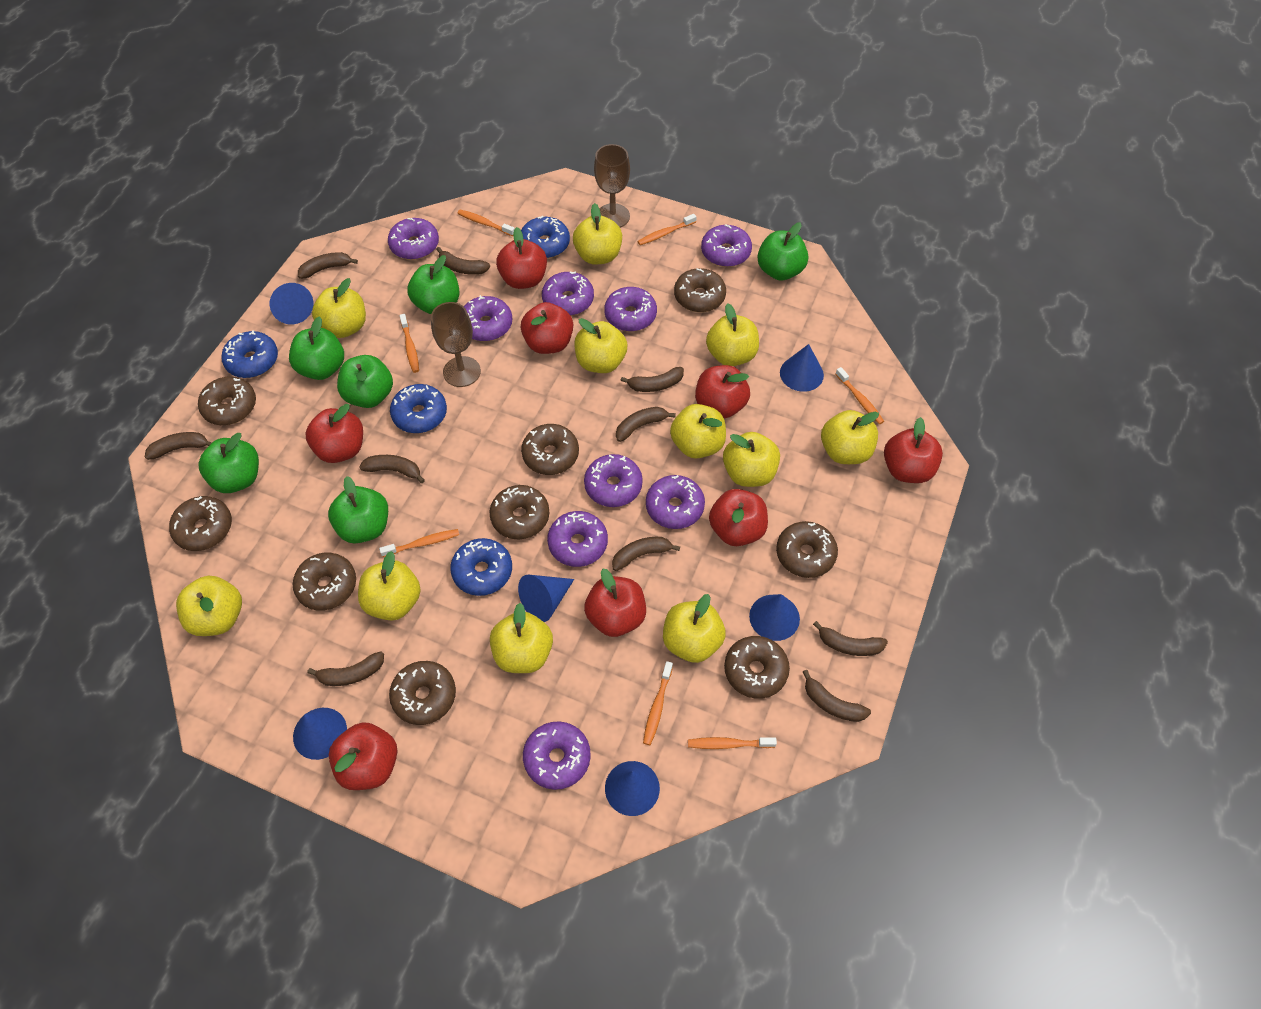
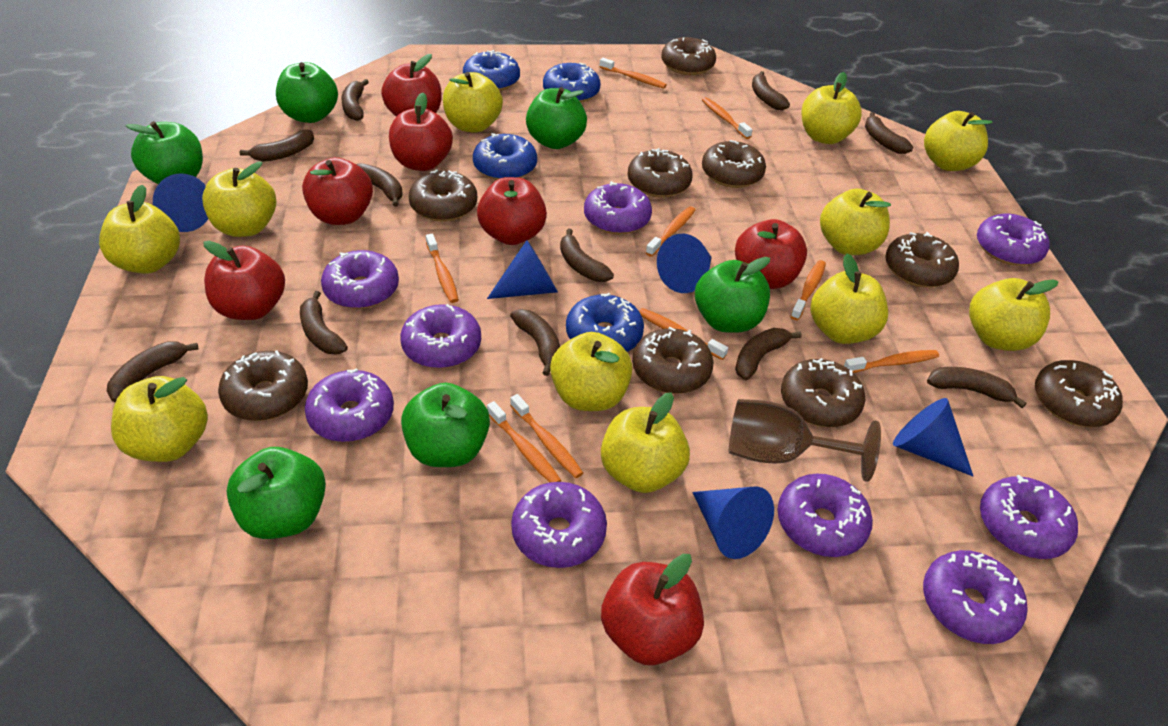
blue cone: 6 -> 5
brown banana: 10 -> 11
brown goblet: 2 -> 1
orange toothbrush: 7 -> 9
red apple: 8 -> 7

